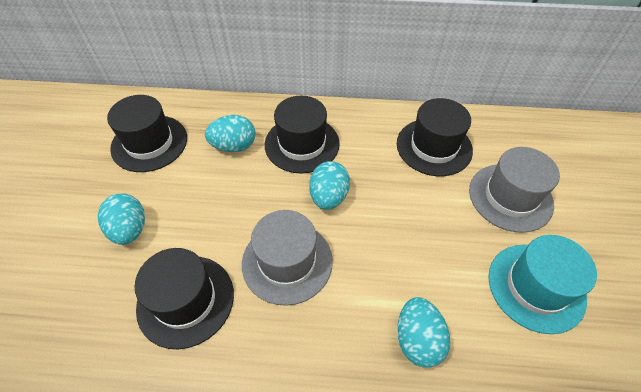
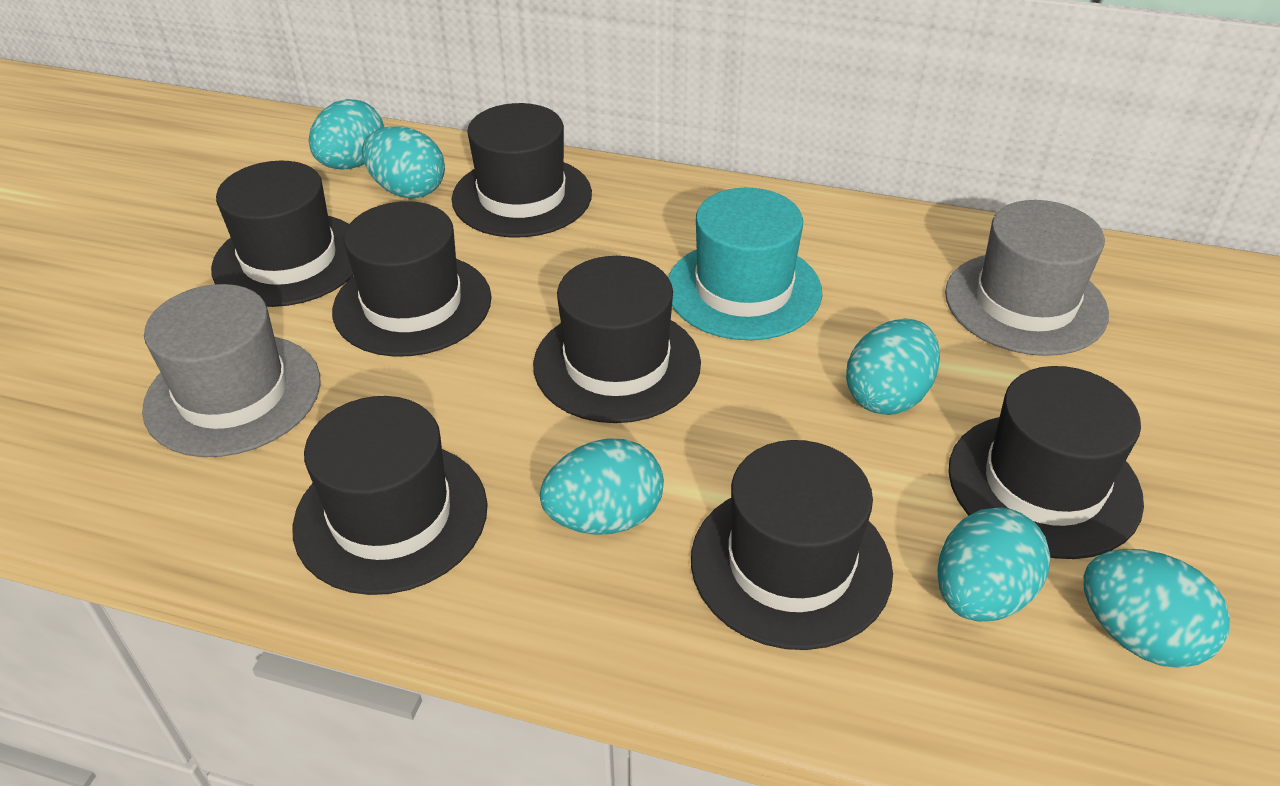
black hat: 4 -> 7
turquoise egg: 4 -> 6

